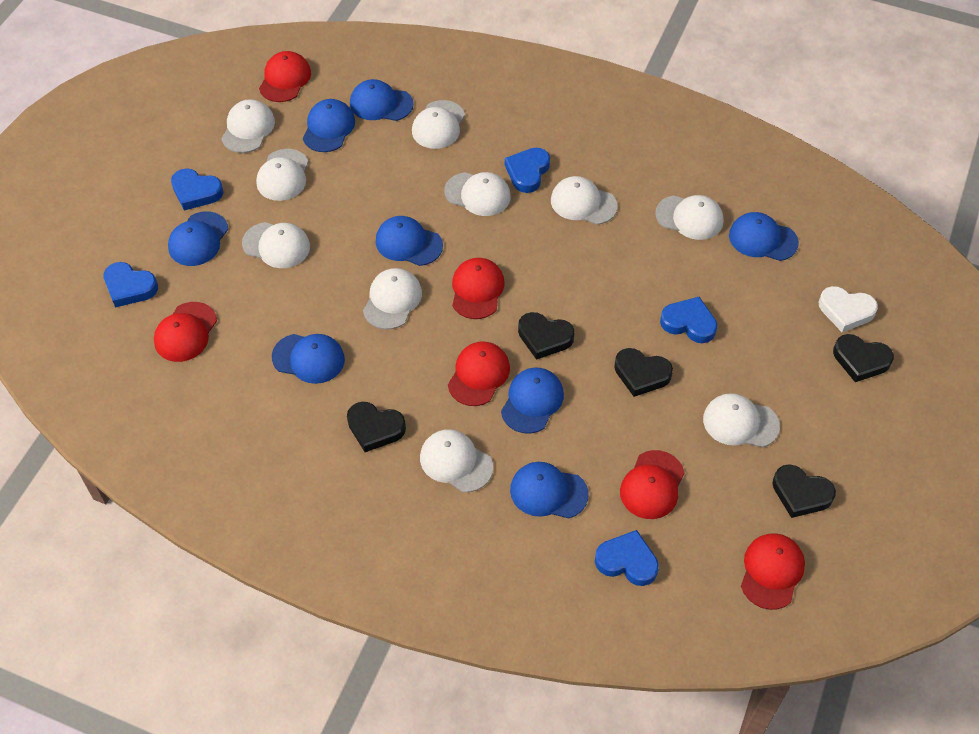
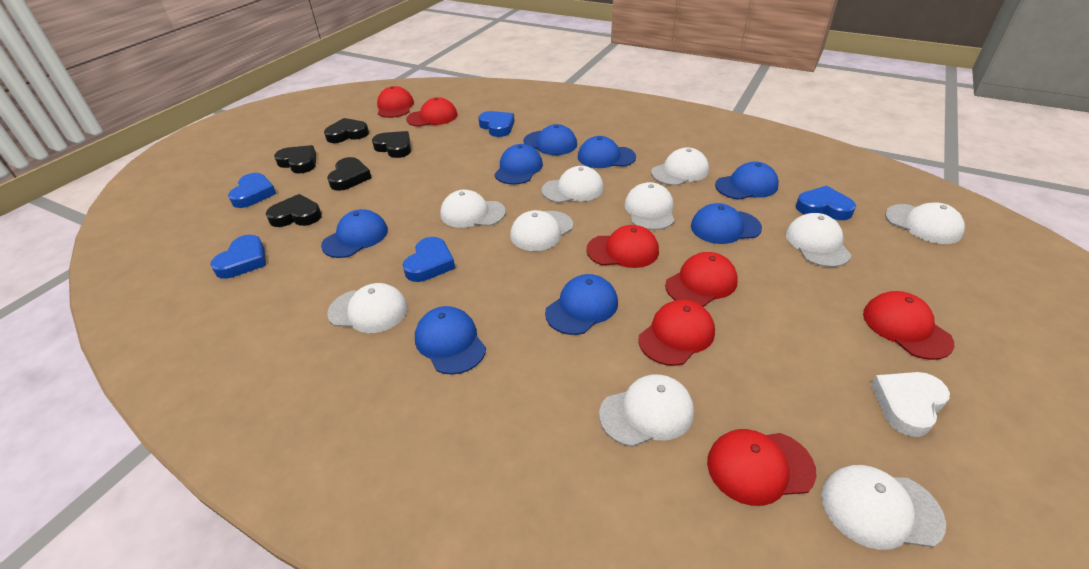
red cap: 6 -> 7

